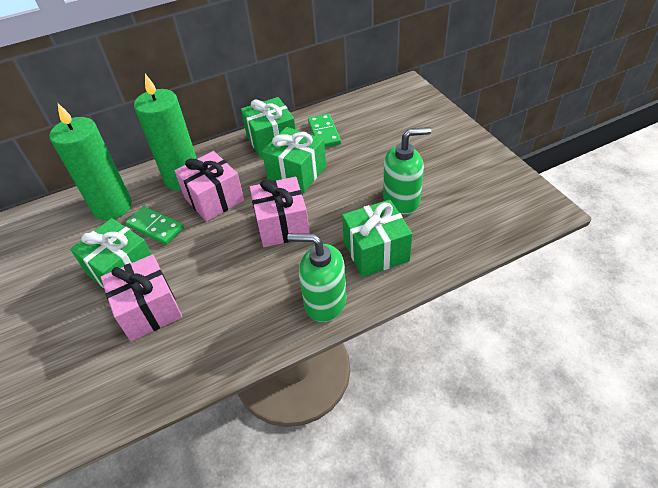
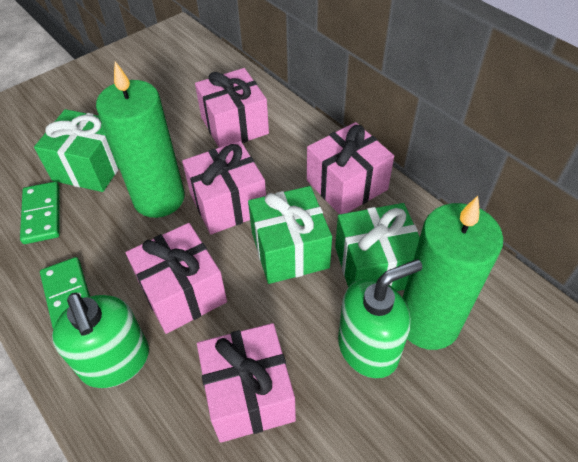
green gift: 4 -> 3
pink gift: 3 -> 5

